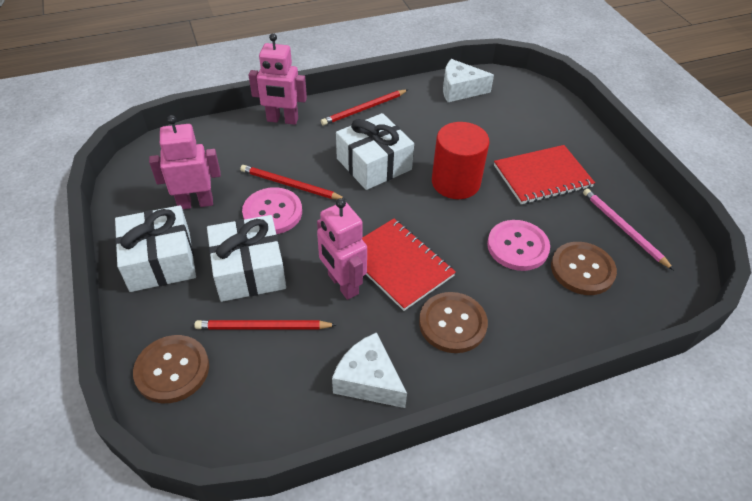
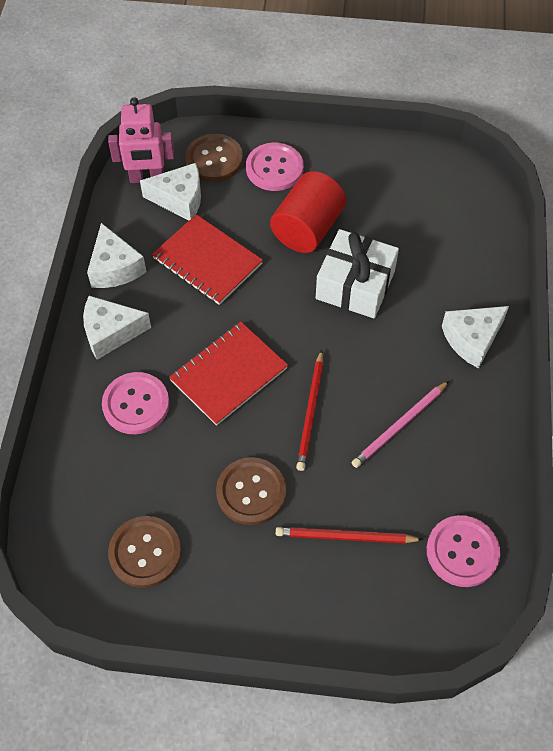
pink button: 2 -> 3
pink robot: 3 -> 1
red pencil: 3 -> 2
white cheese: 2 -> 4
white gift: 3 -> 1

